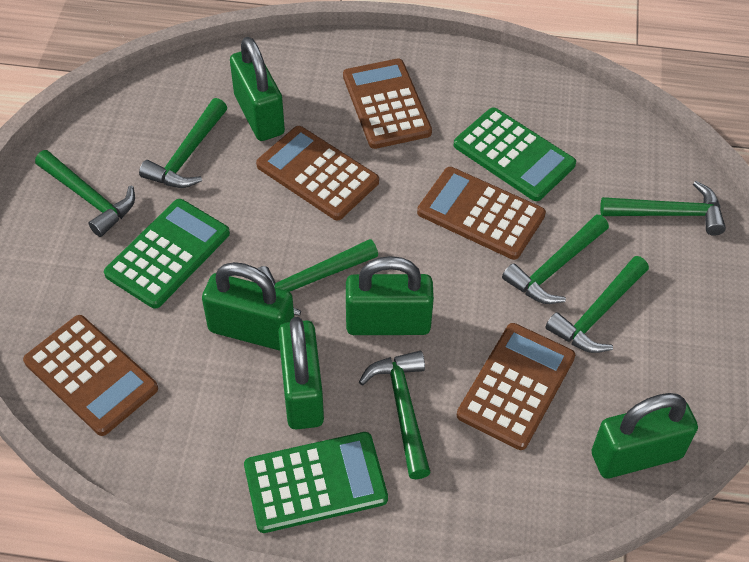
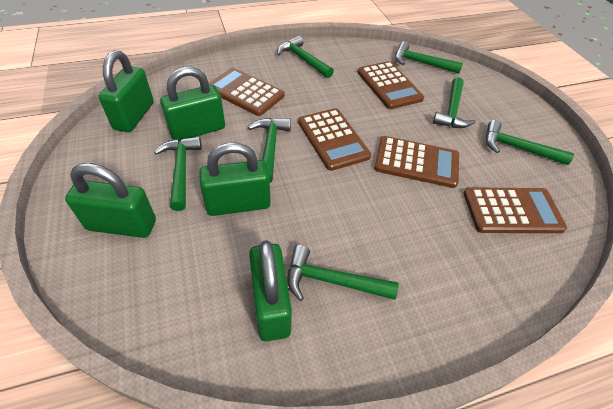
green calculator: 3 -> 0

